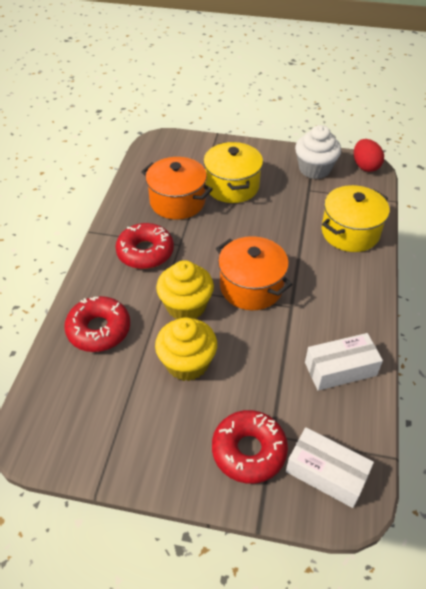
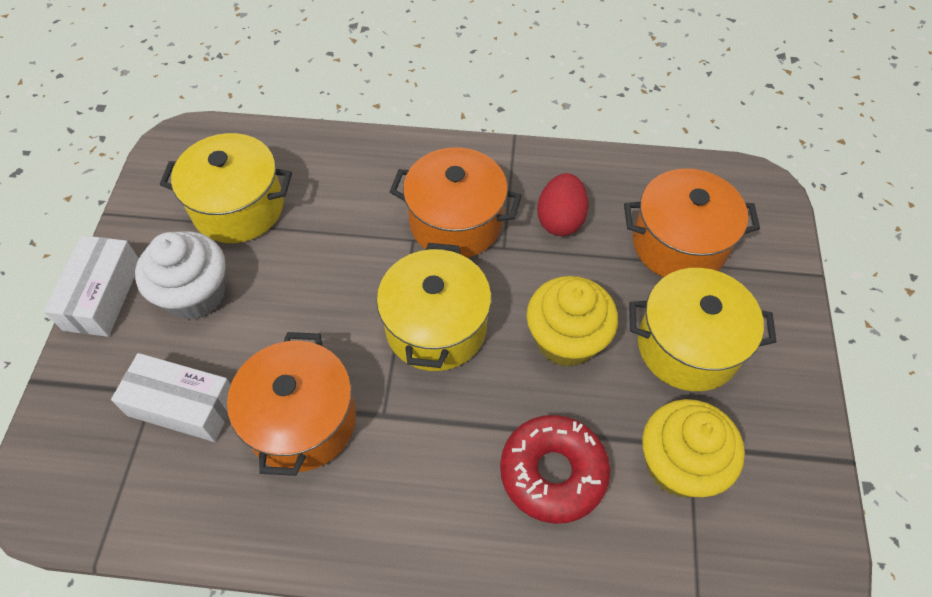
orange pot: 2 -> 3
red donut: 3 -> 1
yellow pot: 2 -> 3

